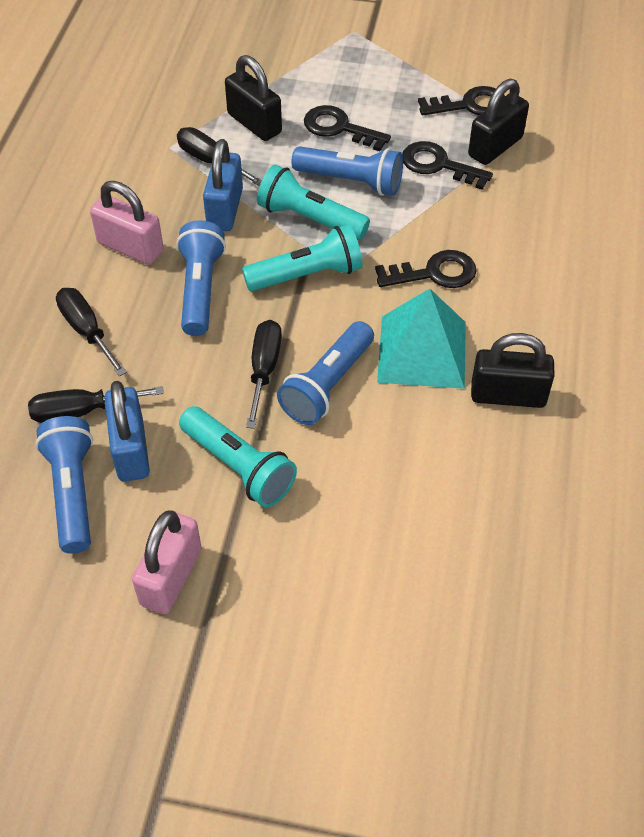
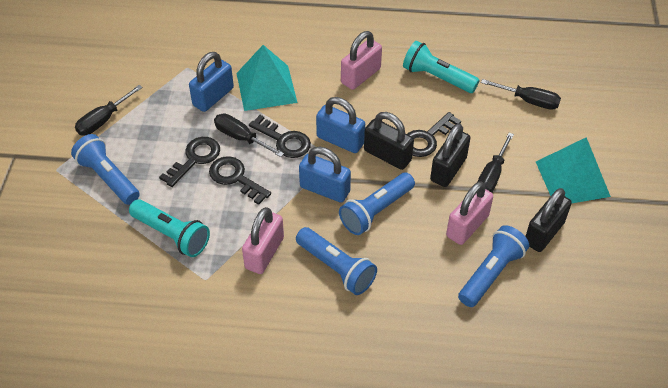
blue padlock: 2 -> 3
pink padlock: 2 -> 3
turquoise flashlight: 3 -> 2
turquoise pyramid: 1 -> 2

